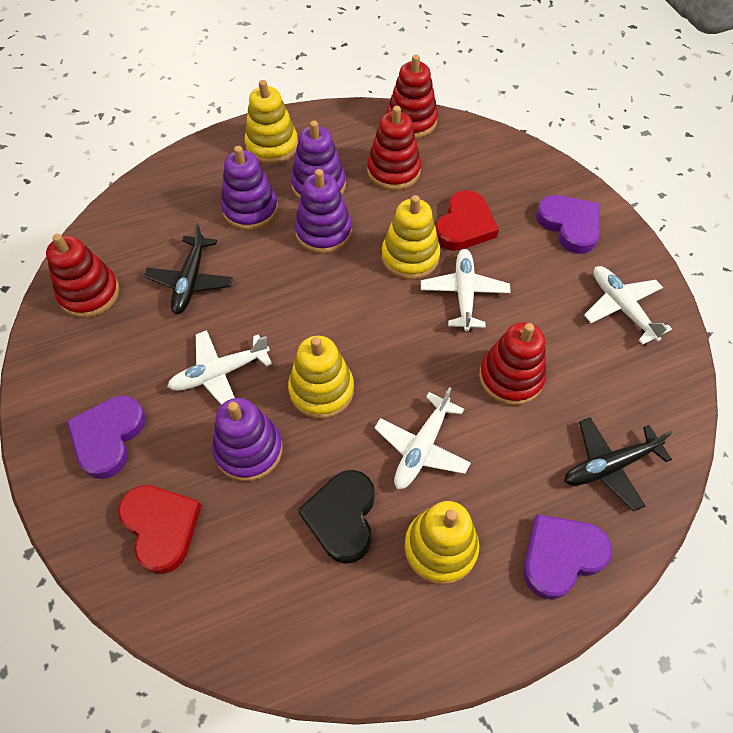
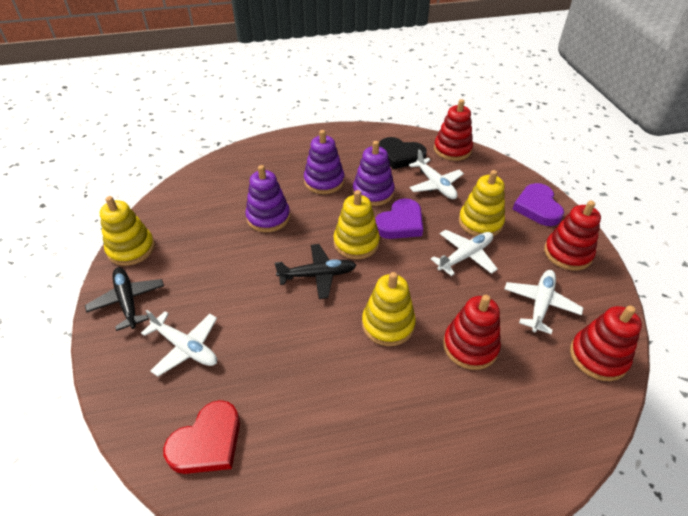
purple heart: 3 -> 2
purple stacking toy: 4 -> 3
red heart: 2 -> 1

